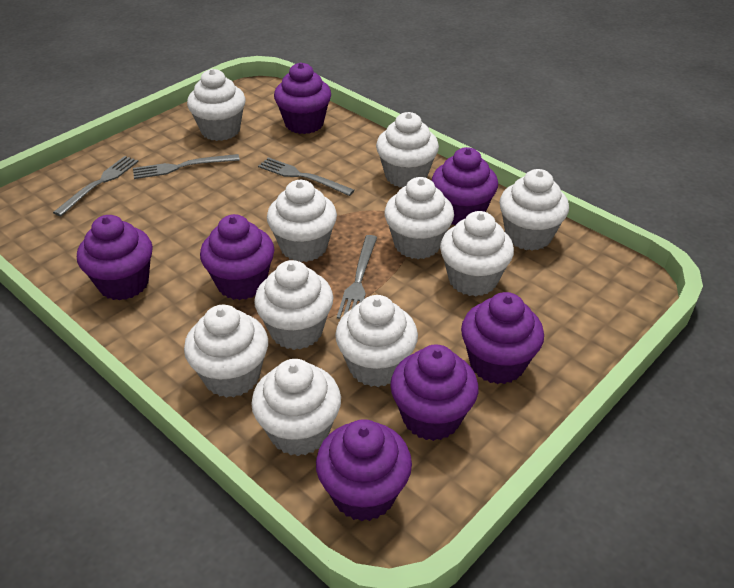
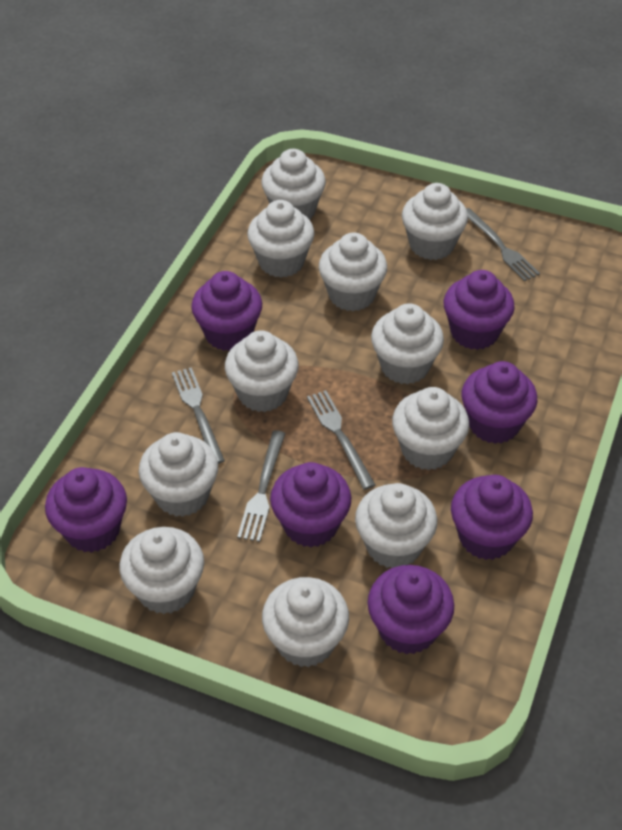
white cupcake: 10 -> 11

